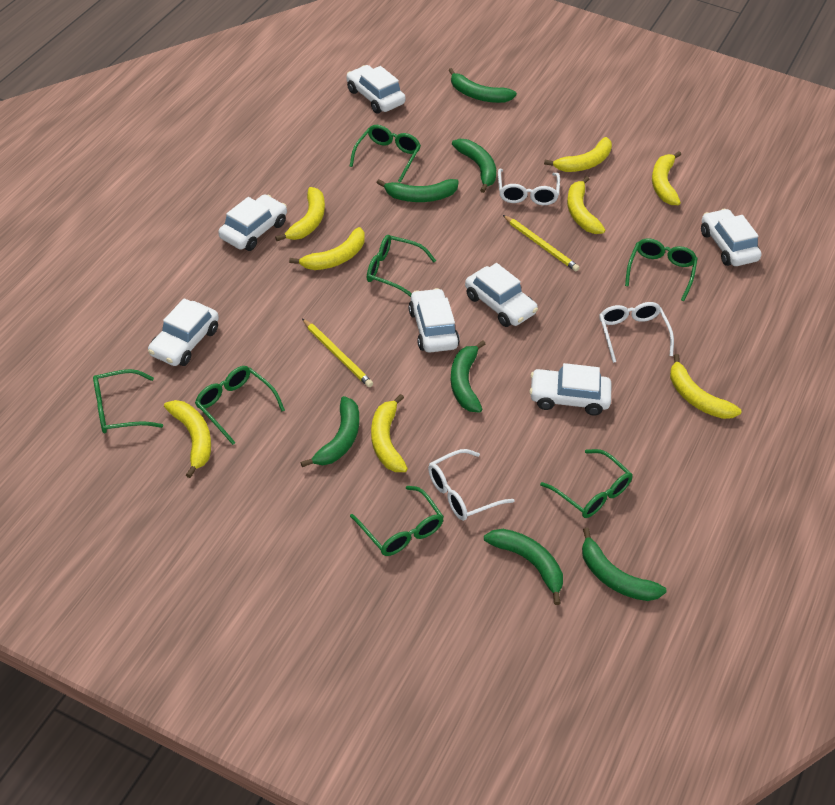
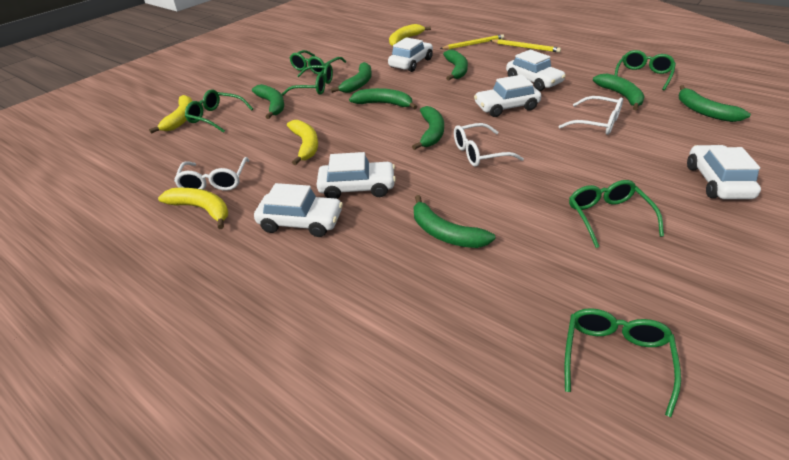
green banana: 7 -> 8
green glasses: 7 -> 6
white car: 7 -> 6
yellow banana: 8 -> 4

